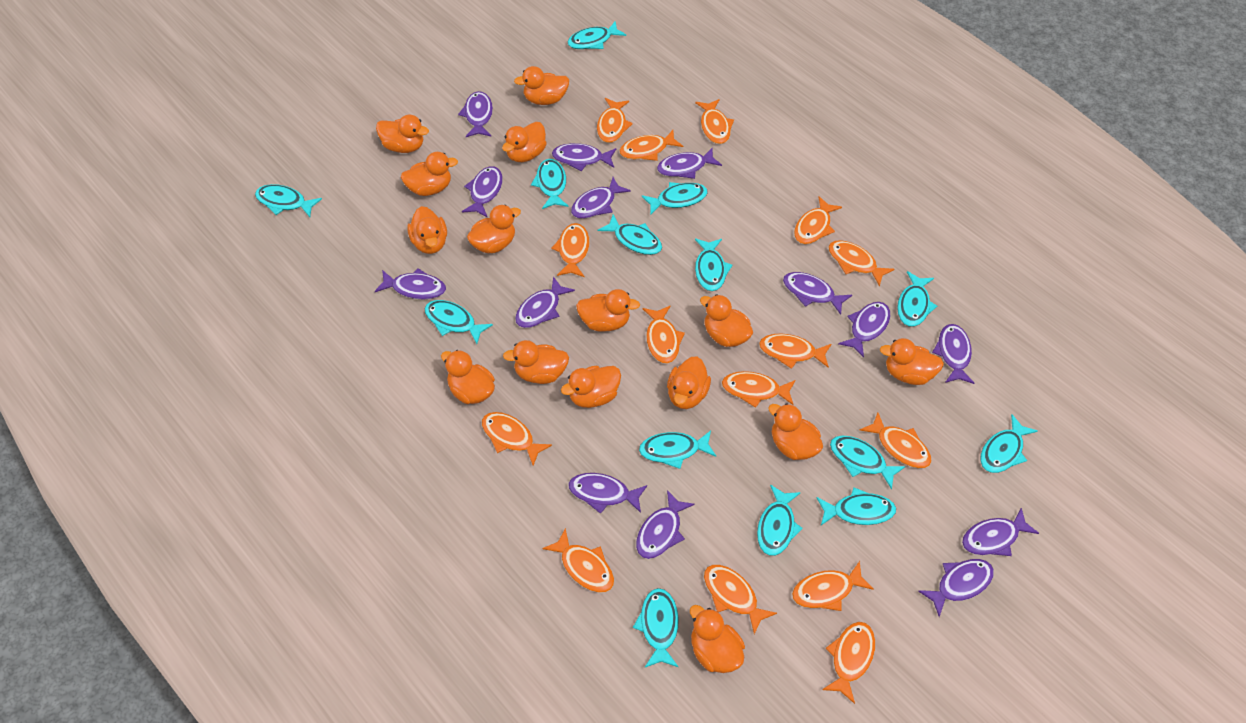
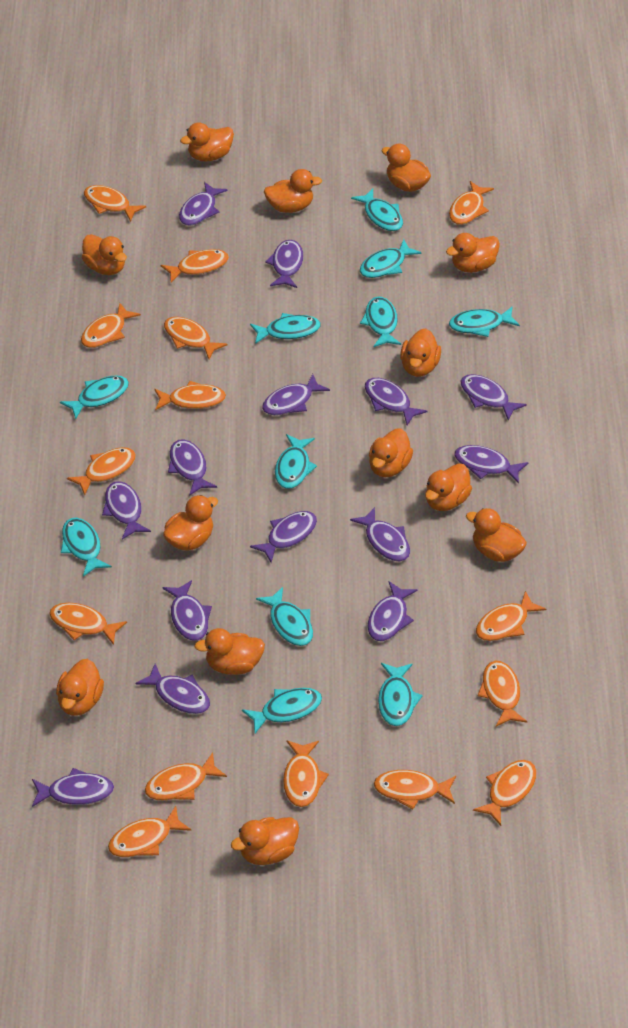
orange duck: 15 -> 13
turquoise fish: 14 -> 11

